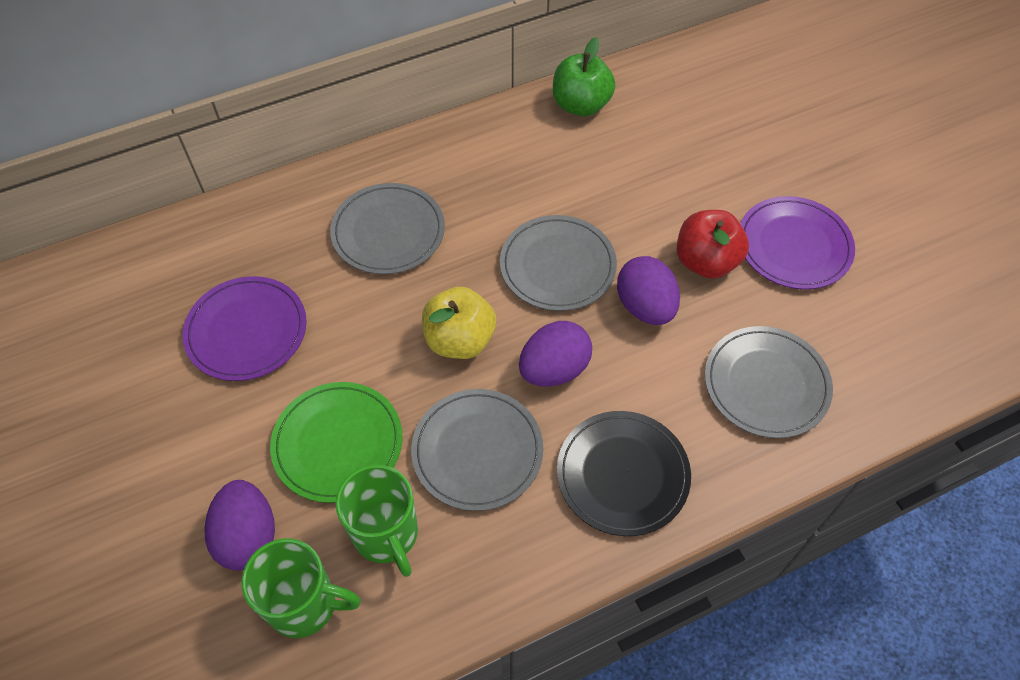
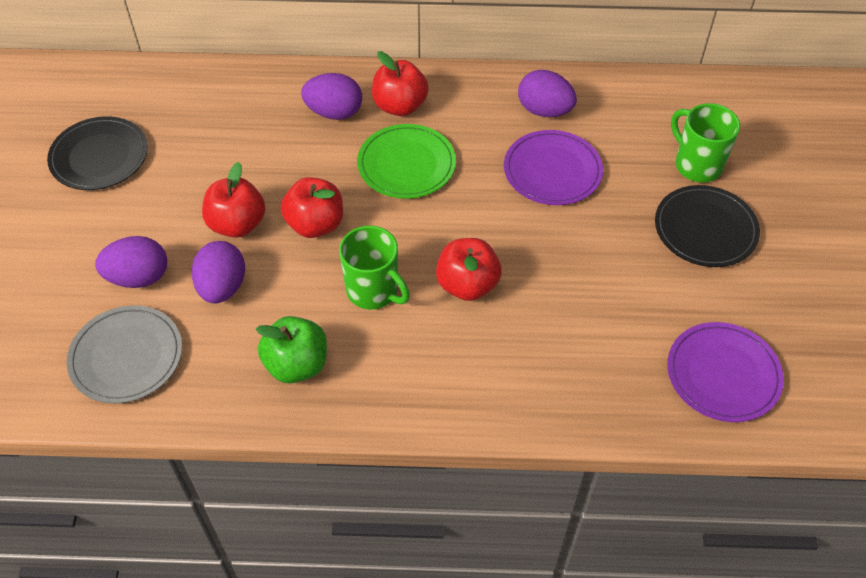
black plate: 1 -> 2
grey plate: 4 -> 1
purple egg: 3 -> 4
red apple: 1 -> 4
yellow apple: 1 -> 0

